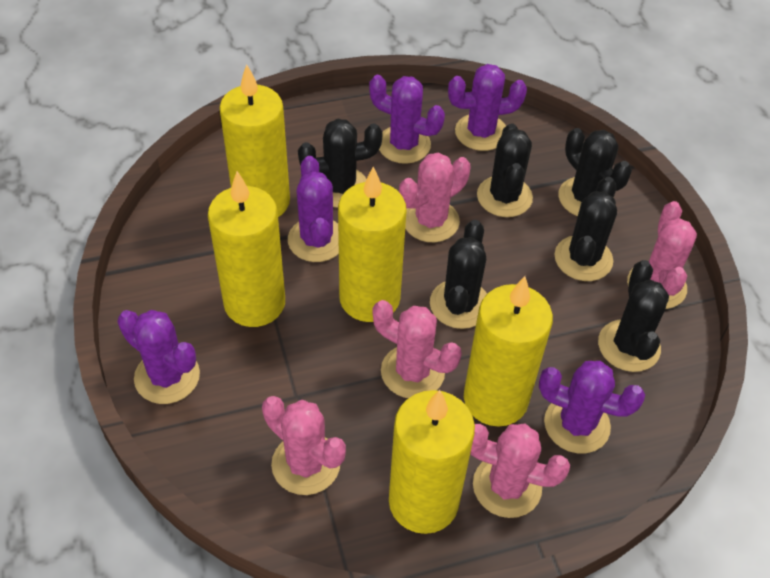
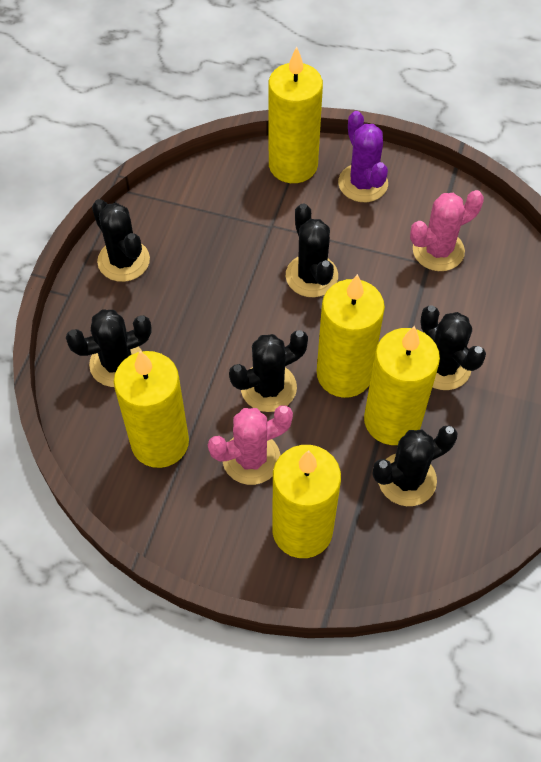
pink cactus: 5 -> 2
purple cactus: 5 -> 1

